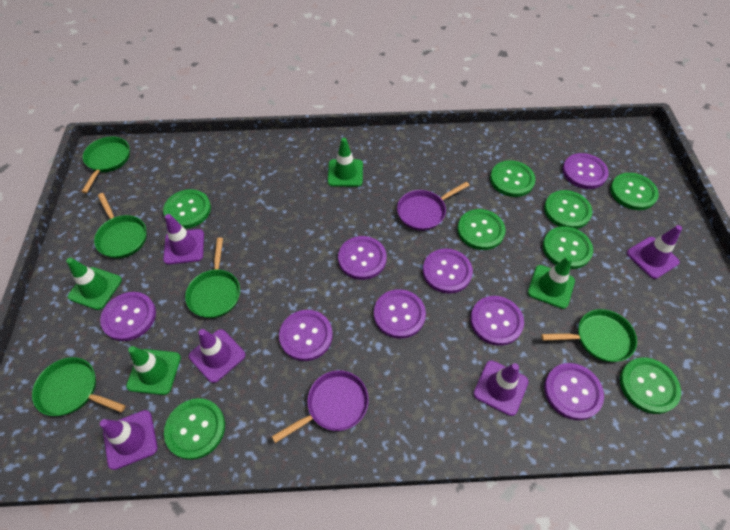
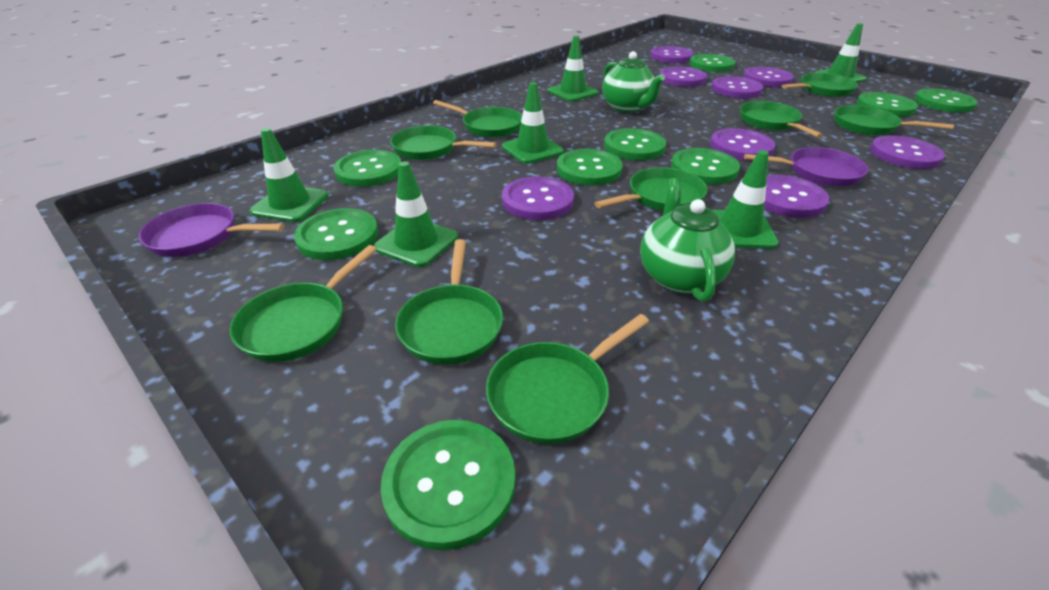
green button: 8 -> 9
green pan: 5 -> 9
green teapot: 0 -> 2
green traffic cone: 4 -> 6
purple traffic cone: 5 -> 0

